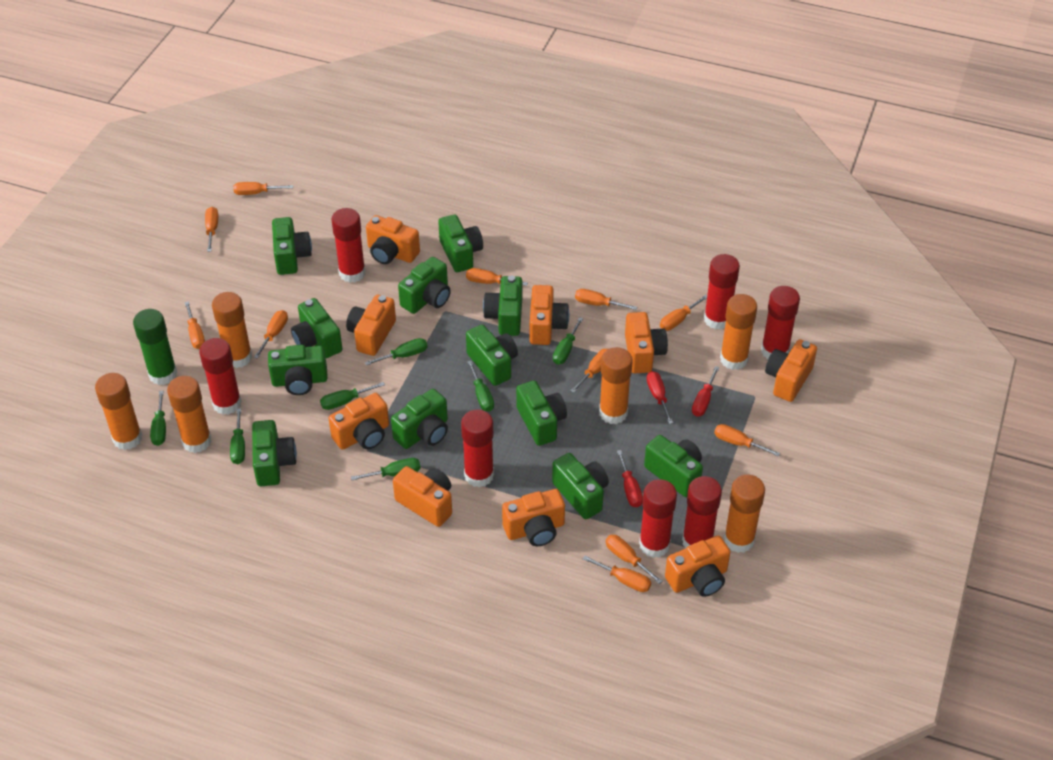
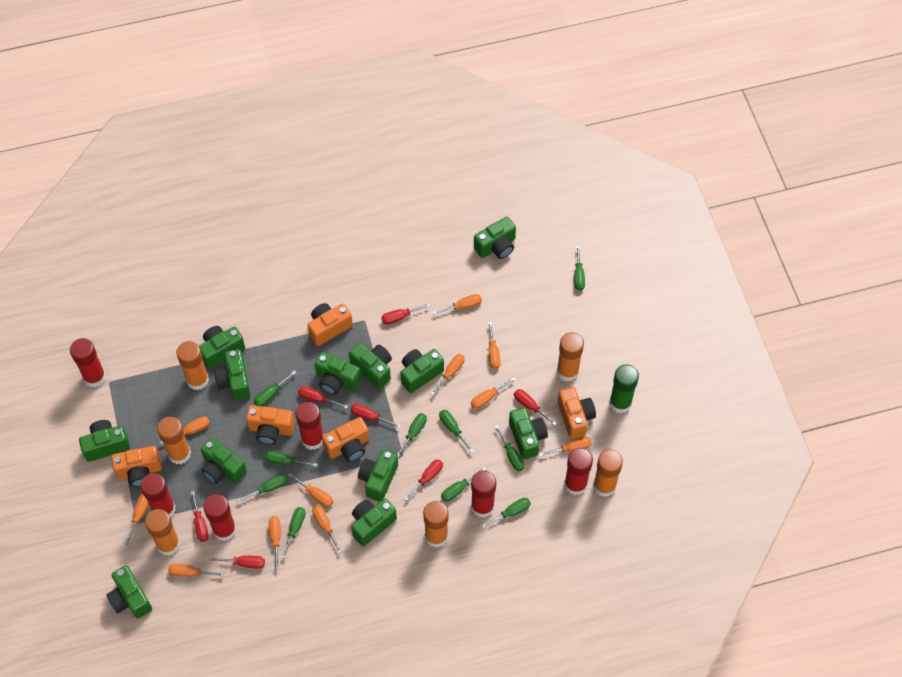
green screwdriver: 7 -> 10
orange camera: 9 -> 5
red glue stick: 7 -> 6
red screwdriver: 3 -> 7

